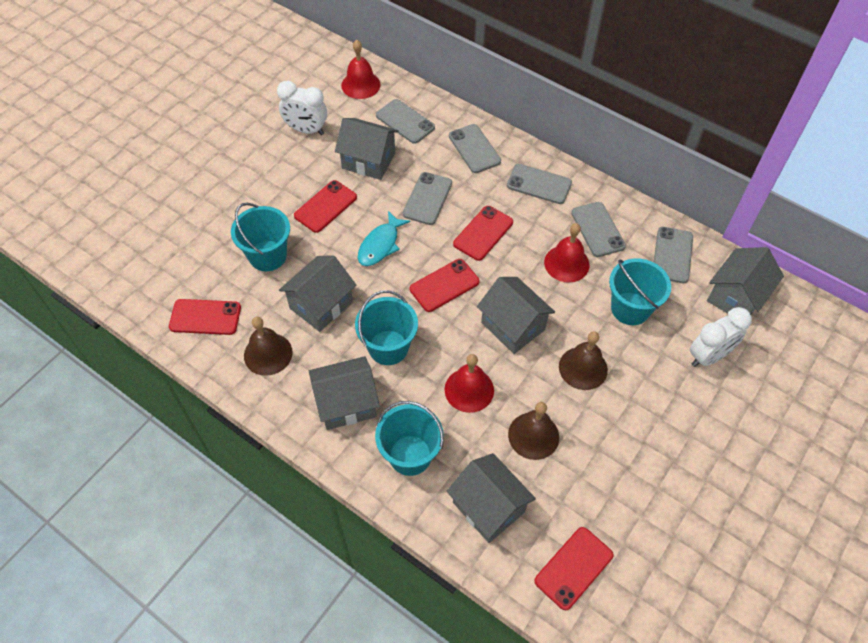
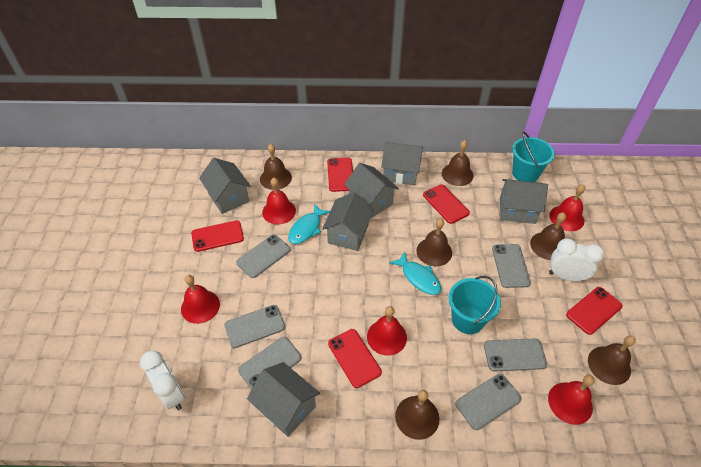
brown bell: 3 -> 6
red bell: 3 -> 5
turquoise bucket: 4 -> 2
turquoise fish: 1 -> 2

